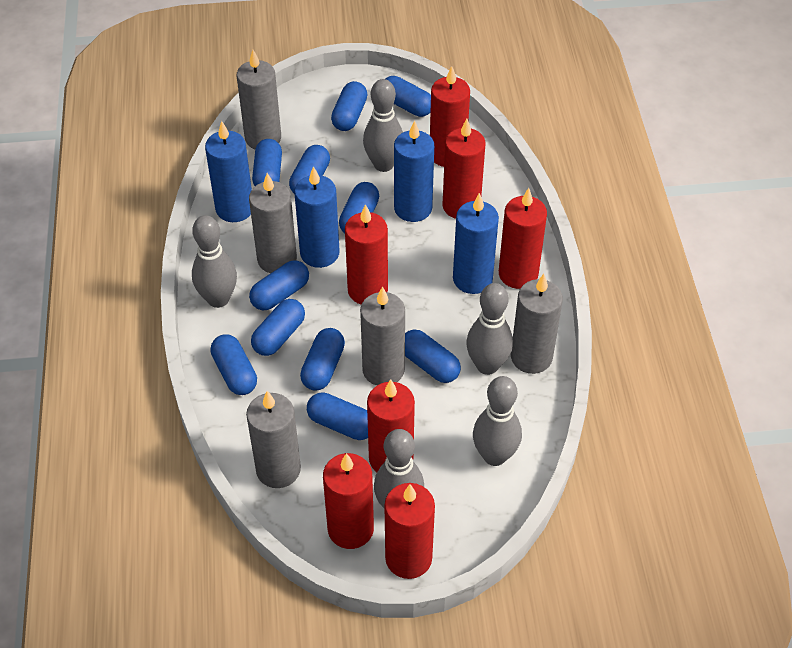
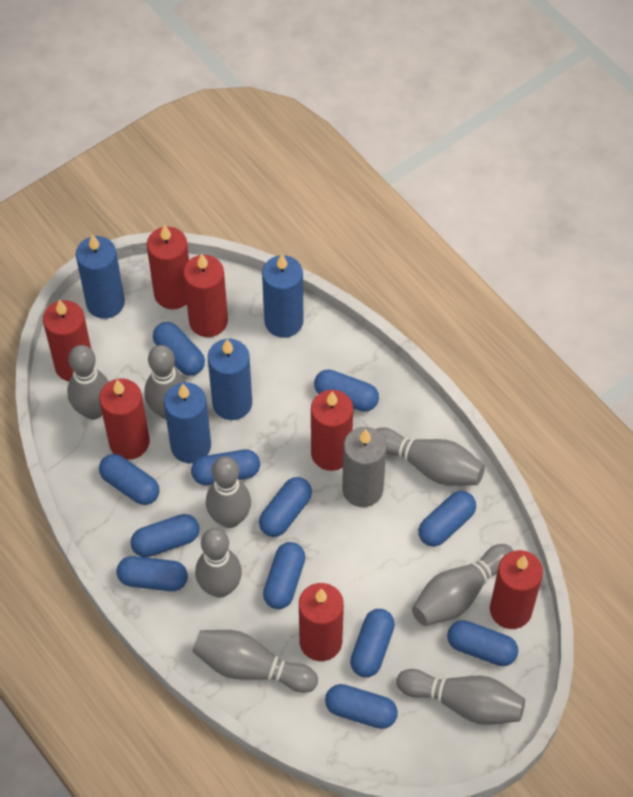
blue capsule: 11 -> 12
grey bowling pin: 5 -> 8
grey candle: 5 -> 1

